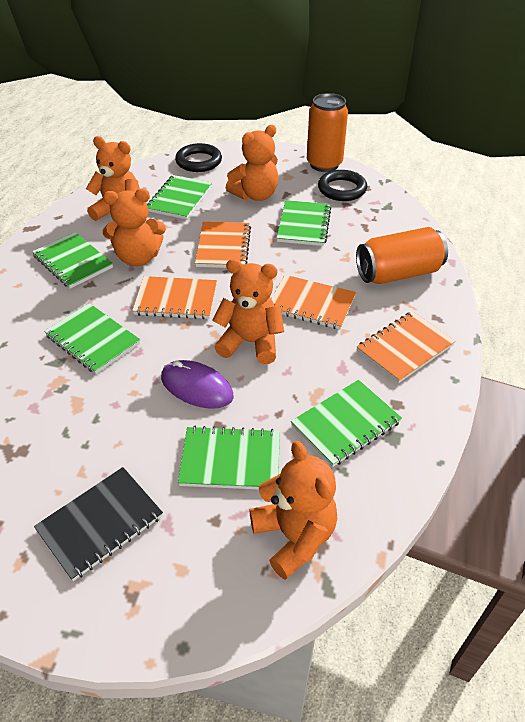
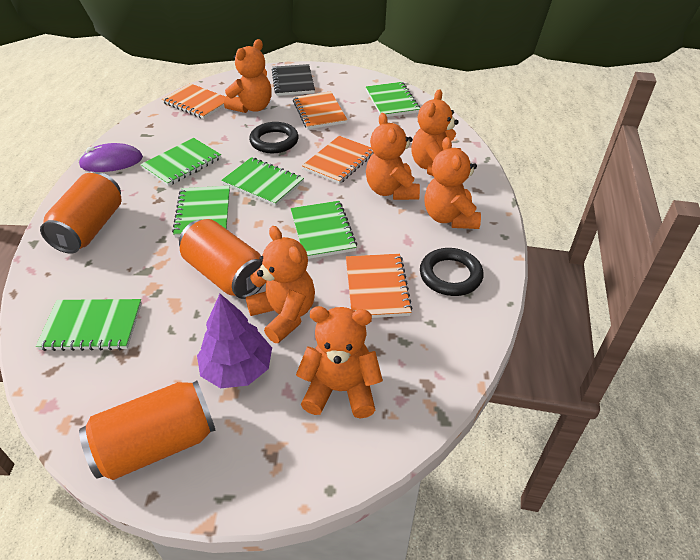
orange can: 2 -> 3
orange teddy bear: 5 -> 6
purple tree: 0 -> 1

